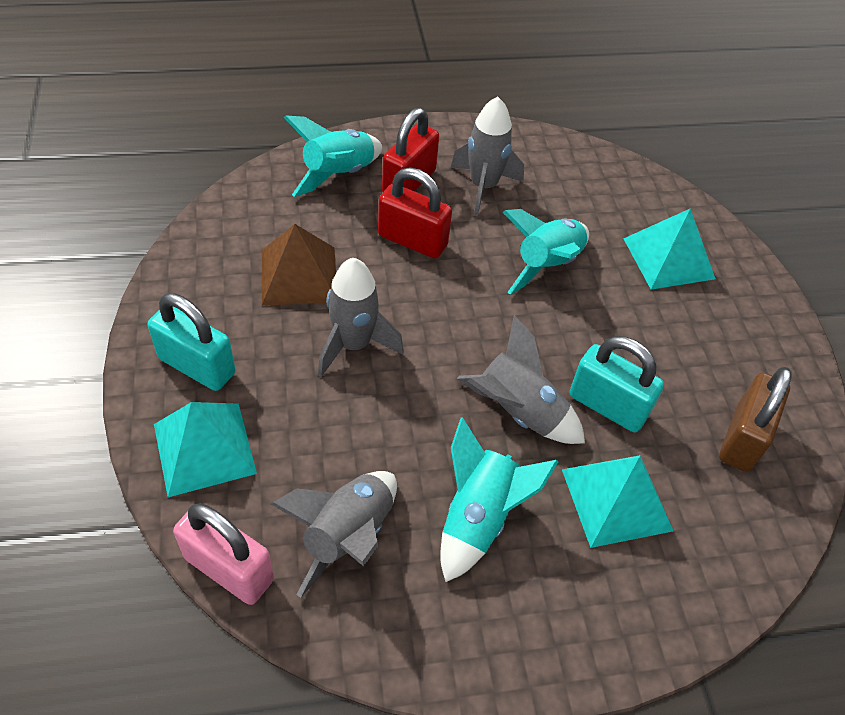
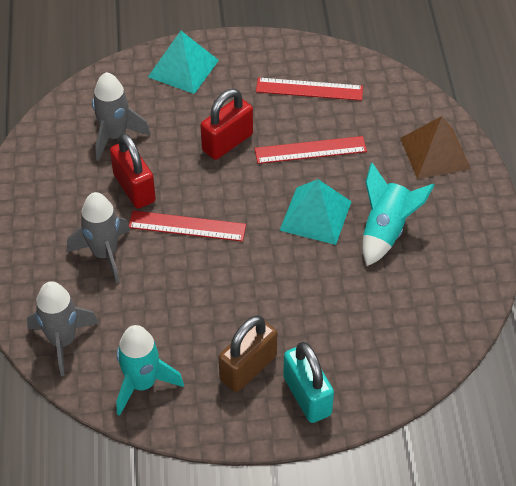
grey rocket: 4 -> 3
pink padlock: 1 -> 0
red ruler: 0 -> 3
turquoise padlock: 2 -> 1
turquoise pyramid: 3 -> 2
turquoise rocket: 3 -> 2

